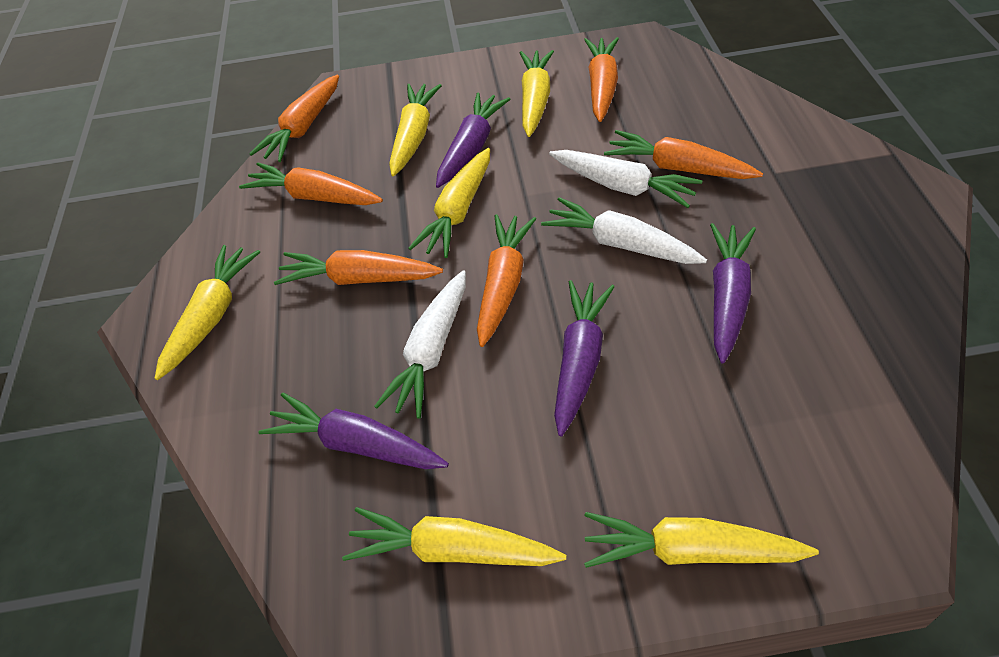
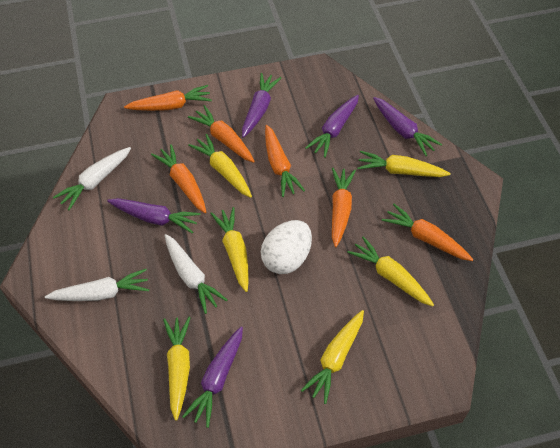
purple carrot: 4 -> 5
white egg: 0 -> 1

